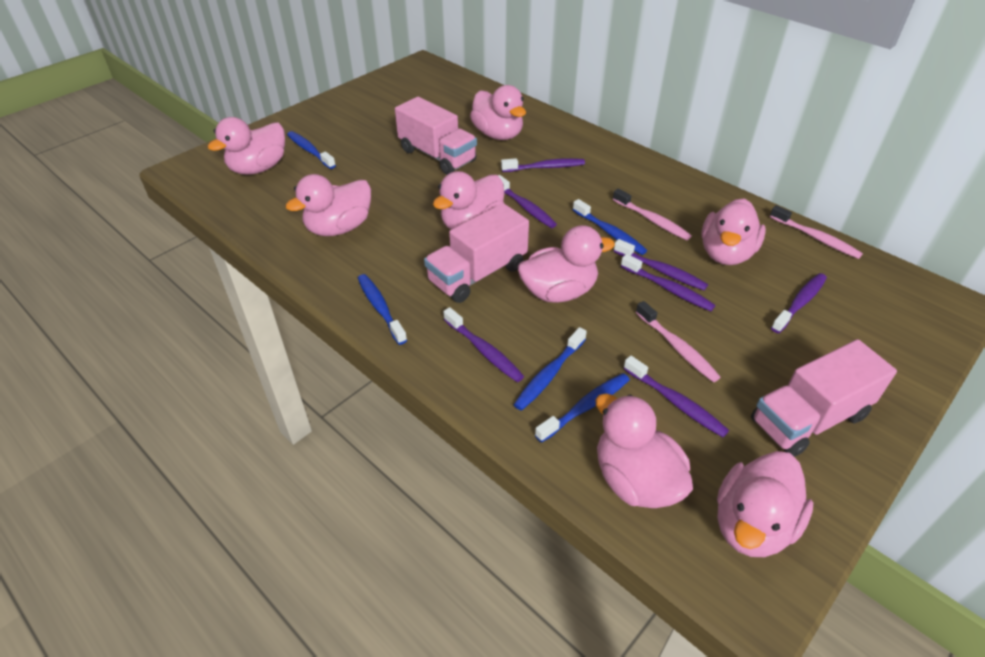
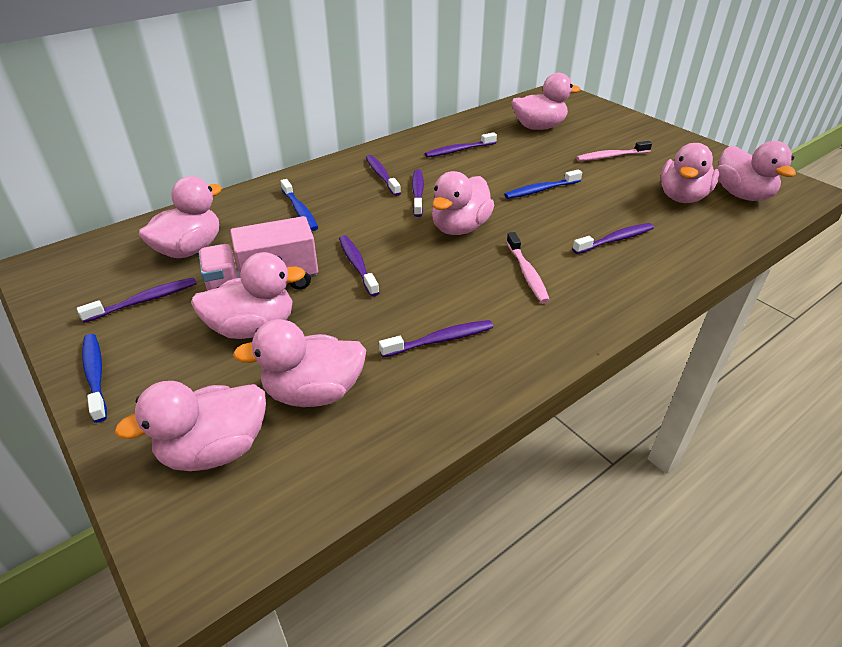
blue toothbrush: 5 -> 3
pink toothbrush: 3 -> 2
pink truck: 3 -> 1

